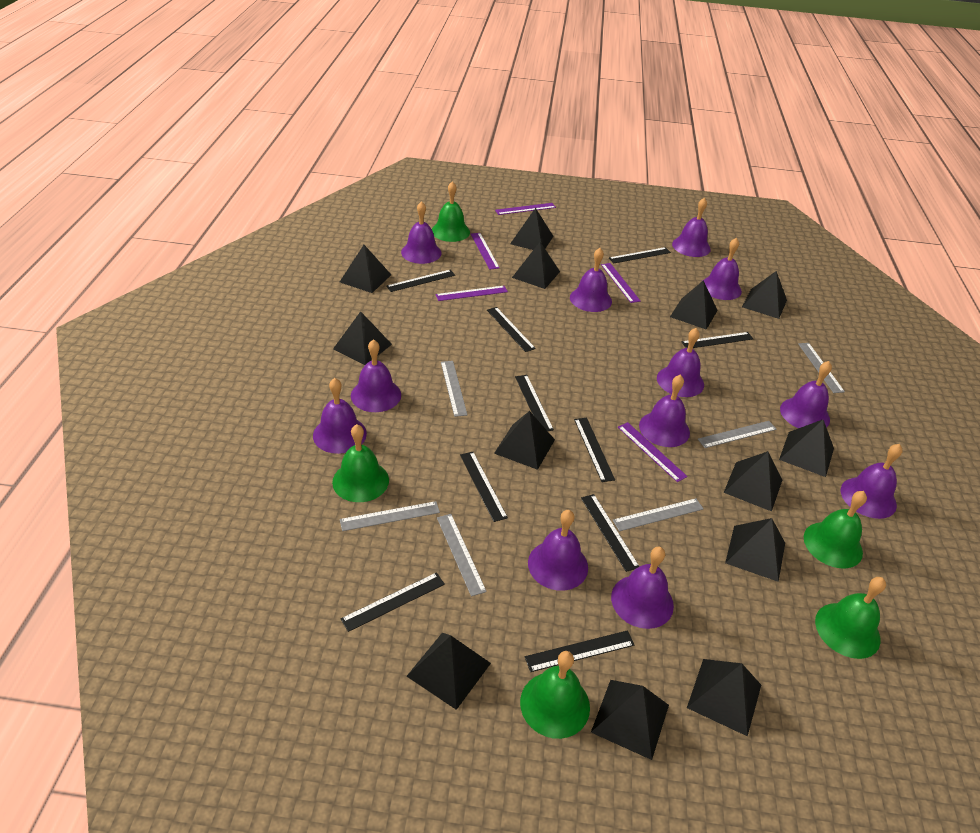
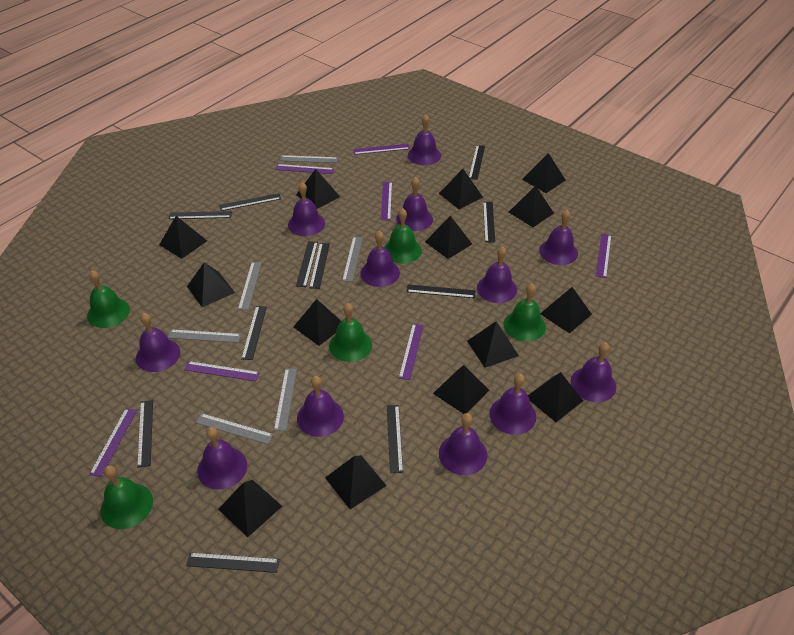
black pyramid: 13 -> 14
black ruler: 10 -> 11
purple ruler: 5 -> 7

